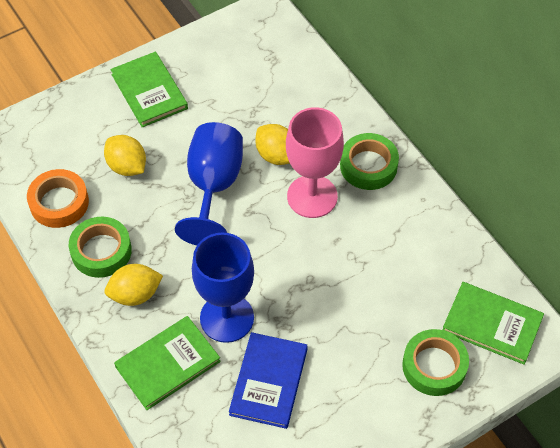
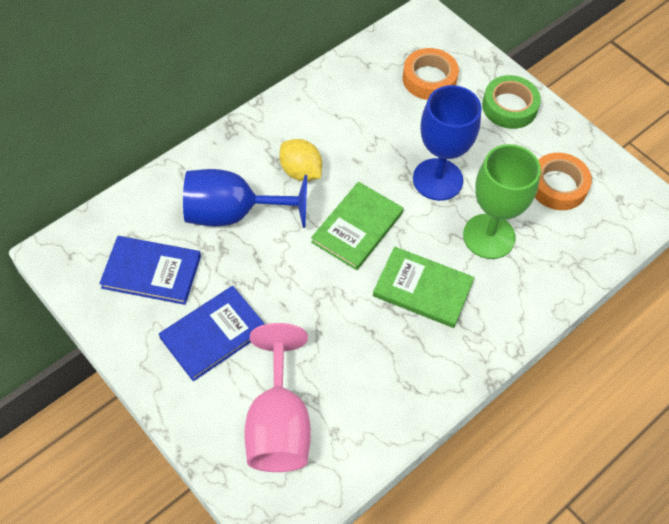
blue book: 1 -> 2
green book: 3 -> 2
green goblet: 0 -> 1
green tape: 3 -> 1
orange tape: 1 -> 2
yellow lemon: 3 -> 1

